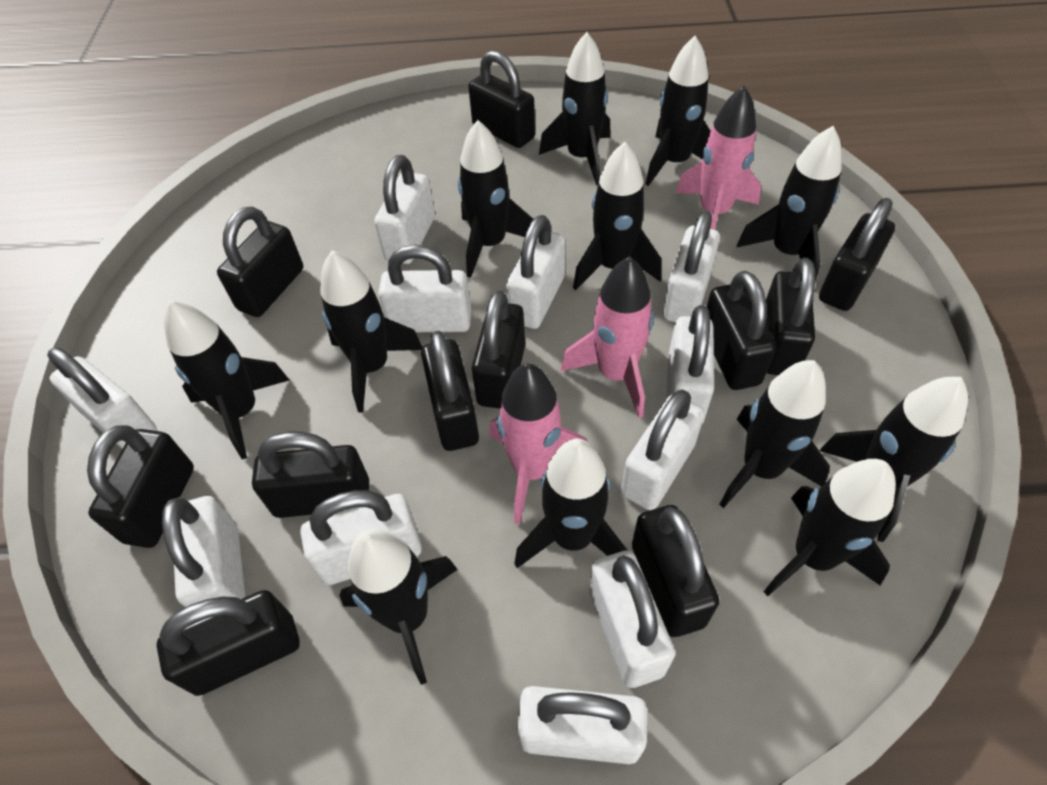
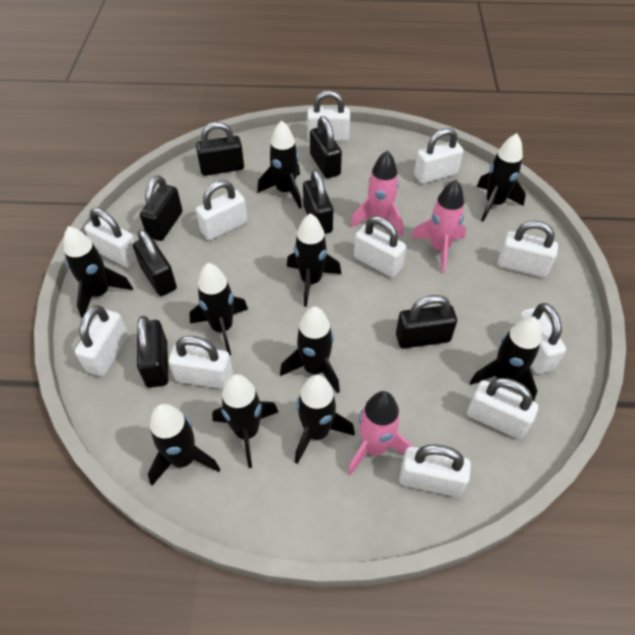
black padlock: 11 -> 7
black rocket: 12 -> 10

